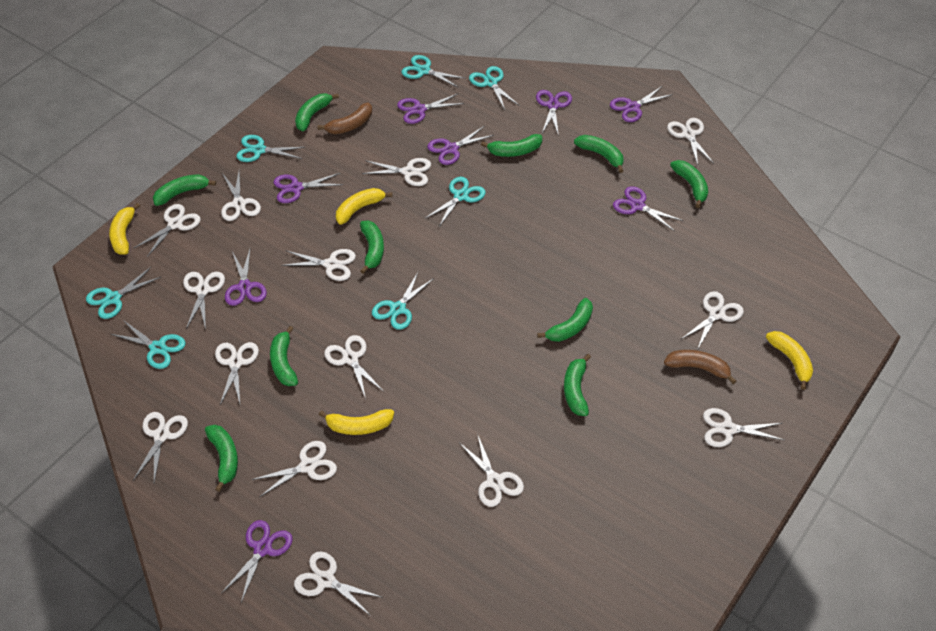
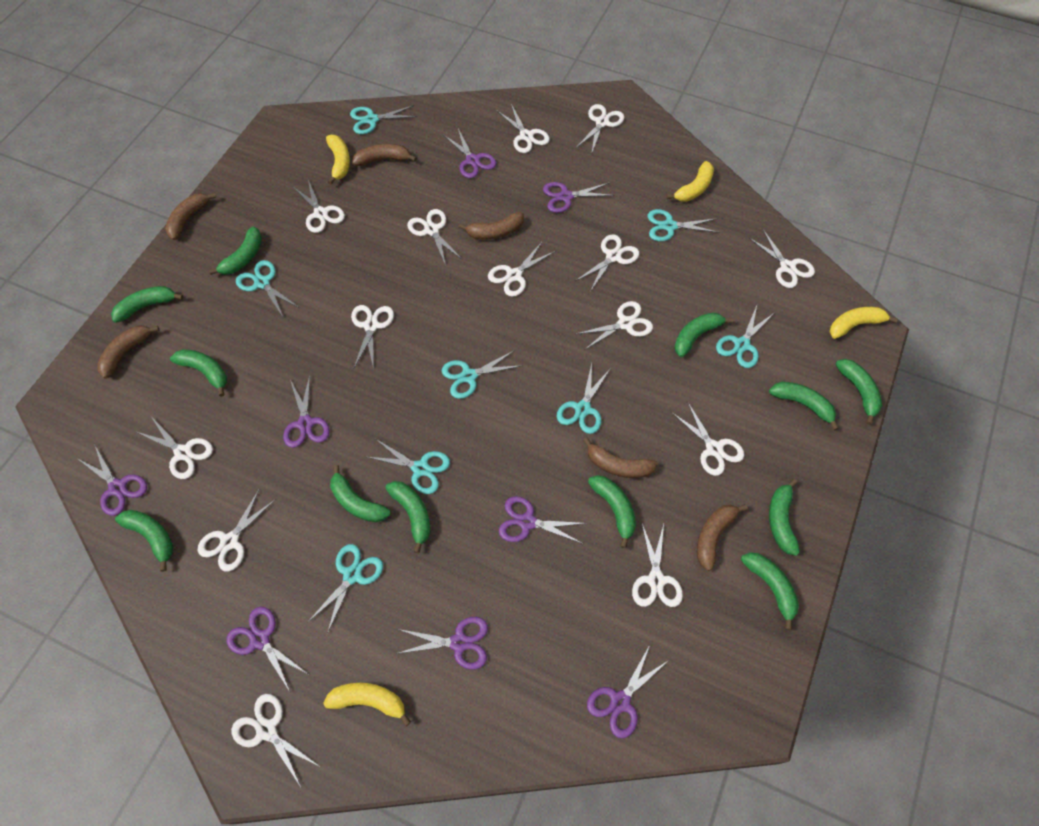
brown banana: 2 -> 6
green banana: 10 -> 12
turquoise scissors: 7 -> 8

